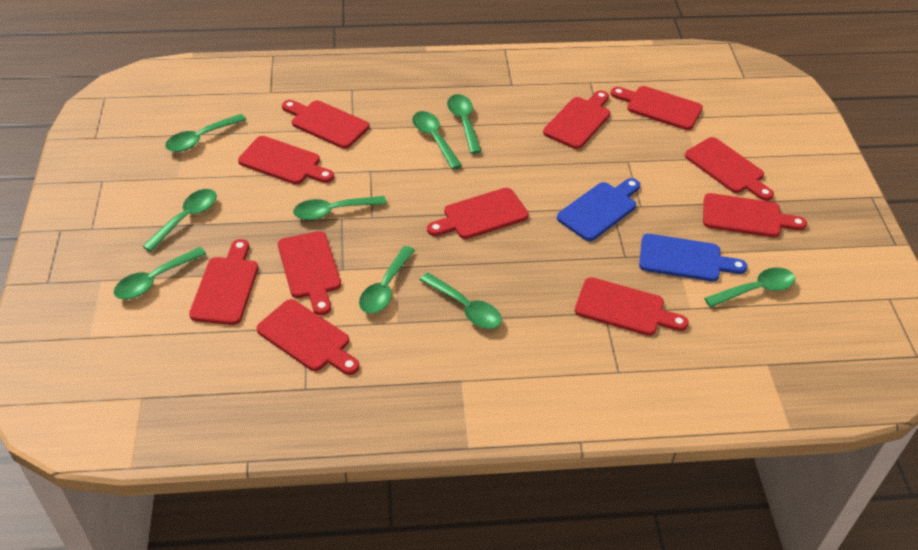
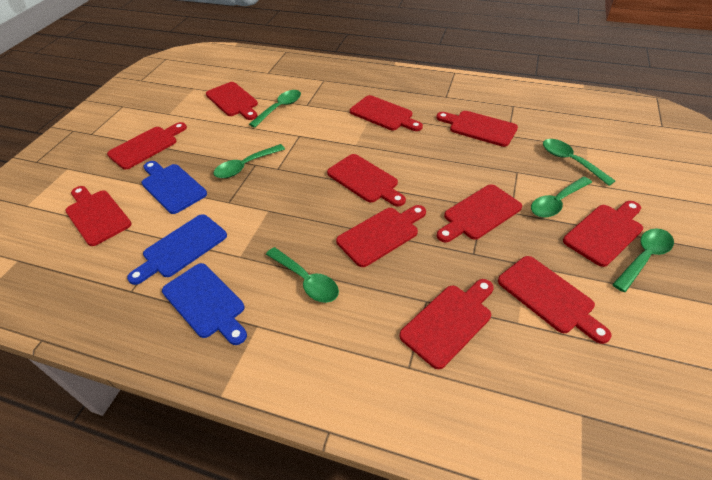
blue cutting board: 2 -> 3
green spoon: 9 -> 6

